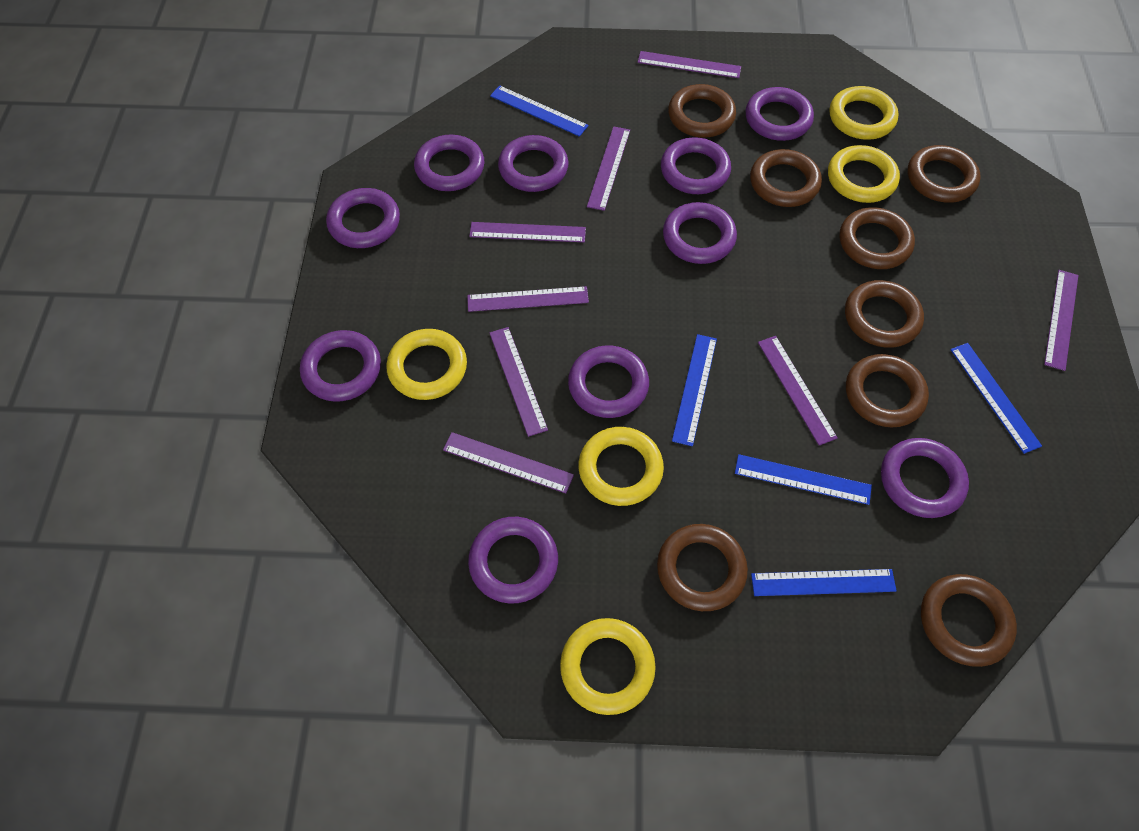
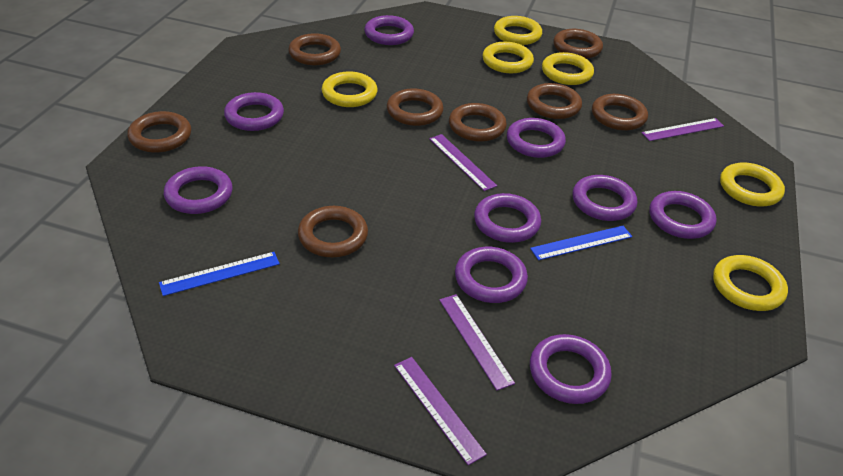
blue ruler: 5 -> 2
purple ring: 10 -> 9
purple ruler: 8 -> 4
yellow ring: 5 -> 6

